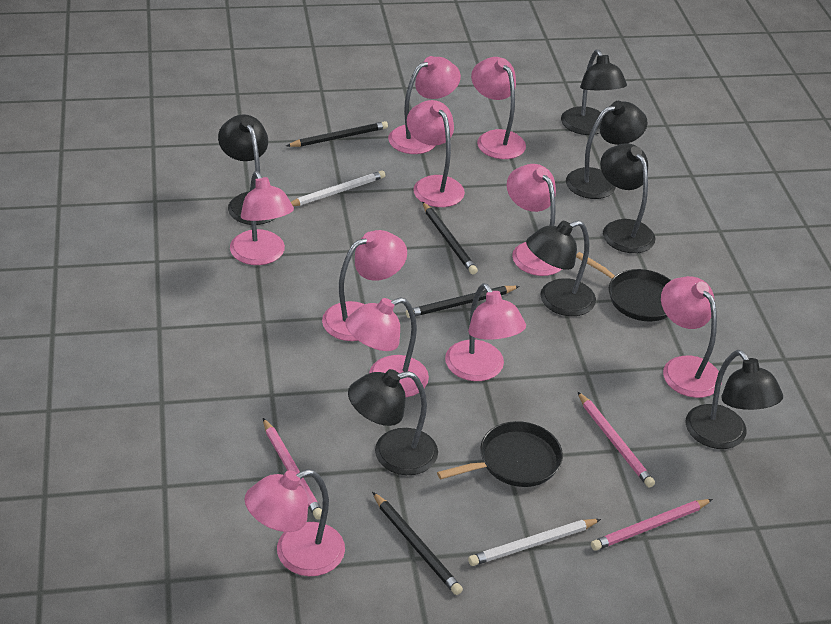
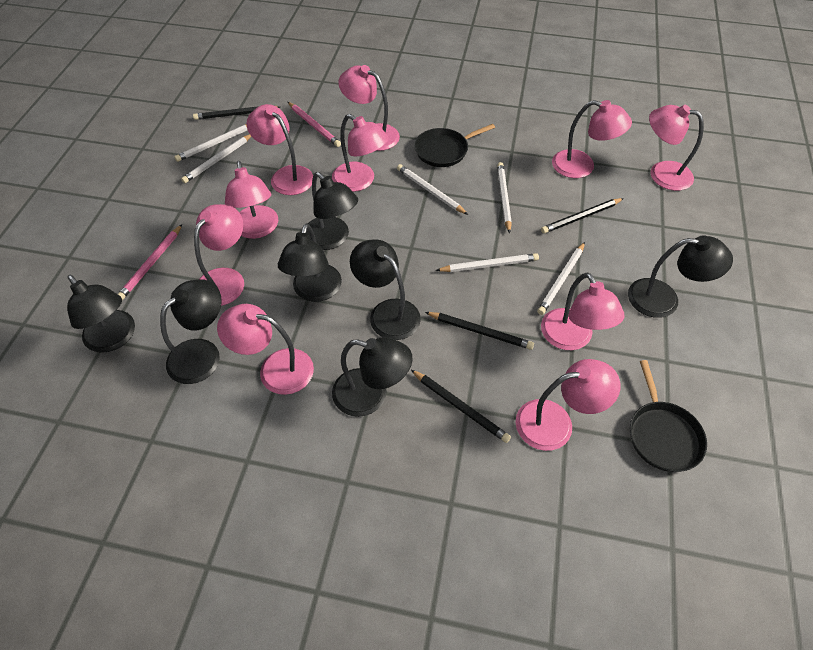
pink pencil: 3 -> 2
white pencil: 2 -> 6

